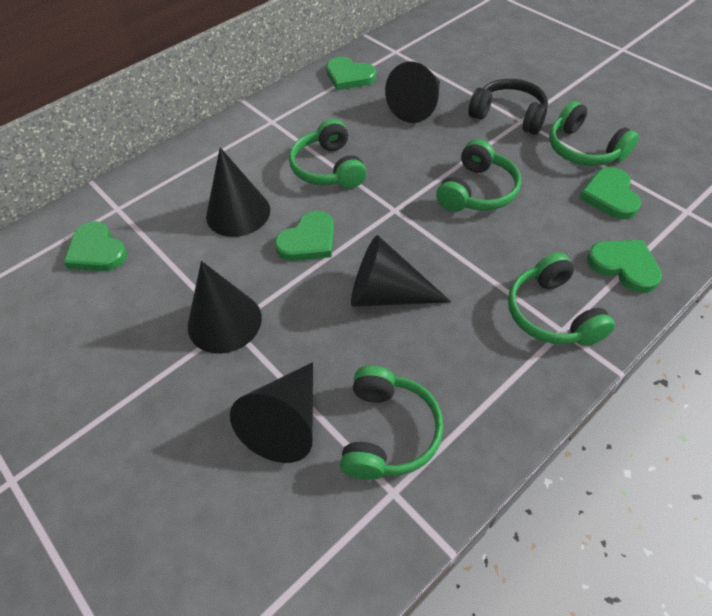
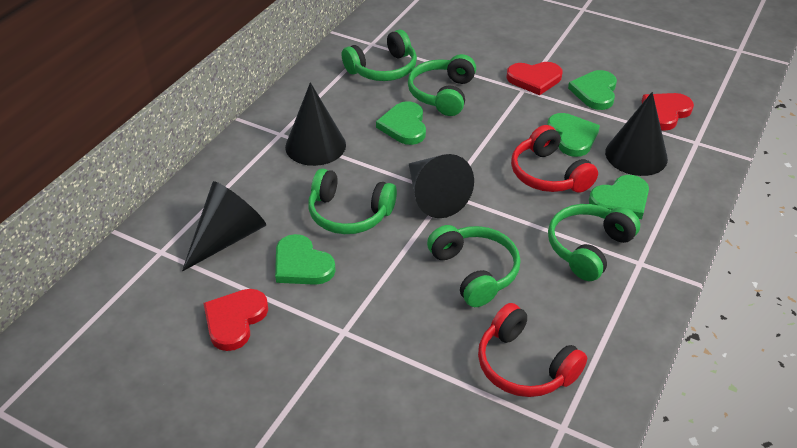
black cone: 5 -> 4
black headphones: 1 -> 0
red headphones: 0 -> 2
red heart: 0 -> 3

